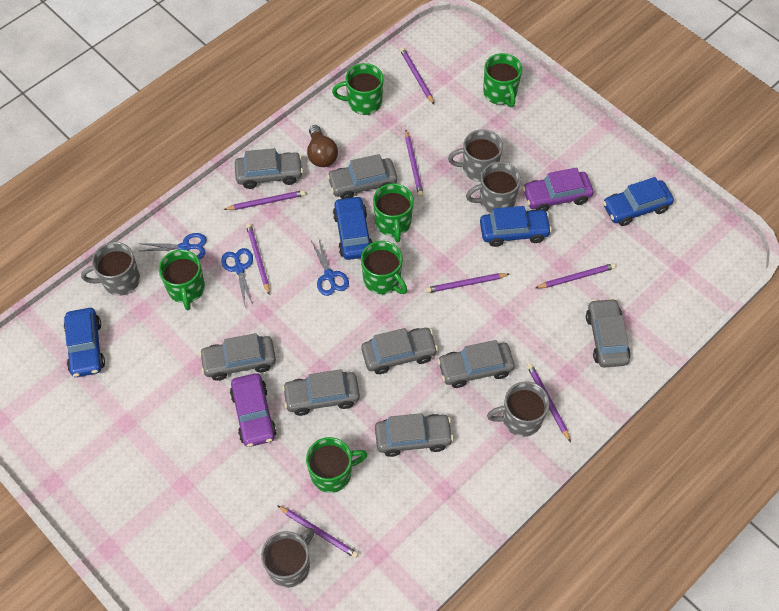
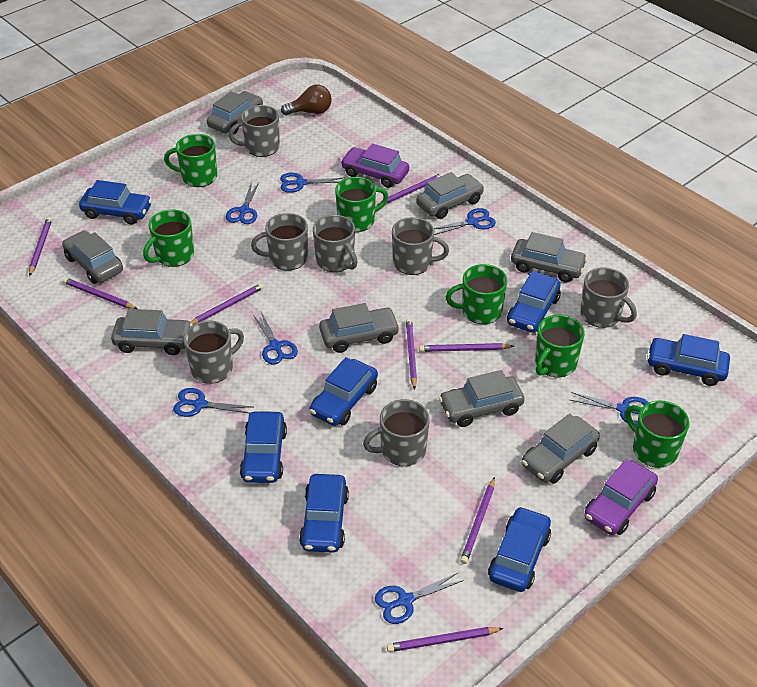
blue car: 4 -> 7
blue scissors: 3 -> 7
grey mug: 5 -> 7

